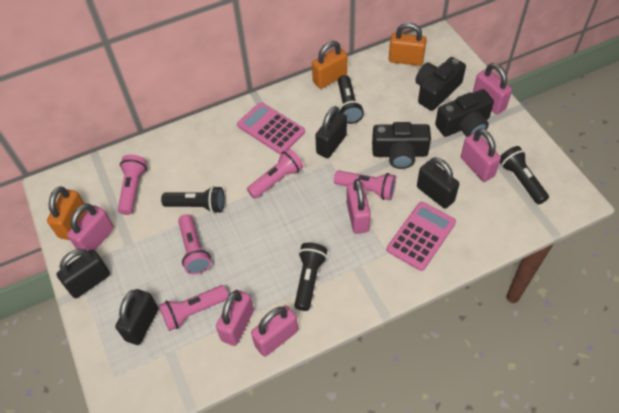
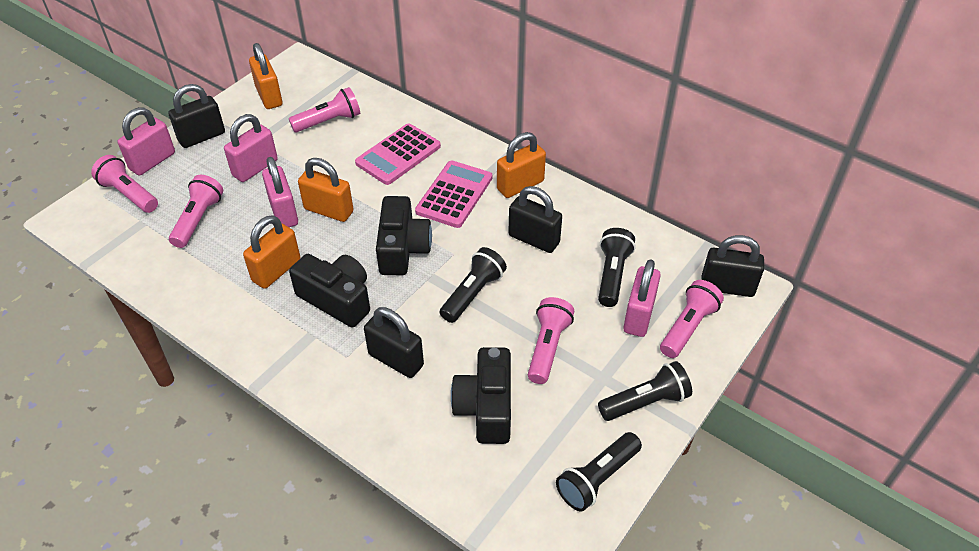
orange padlock: 3 -> 4
pink padlock: 6 -> 4

